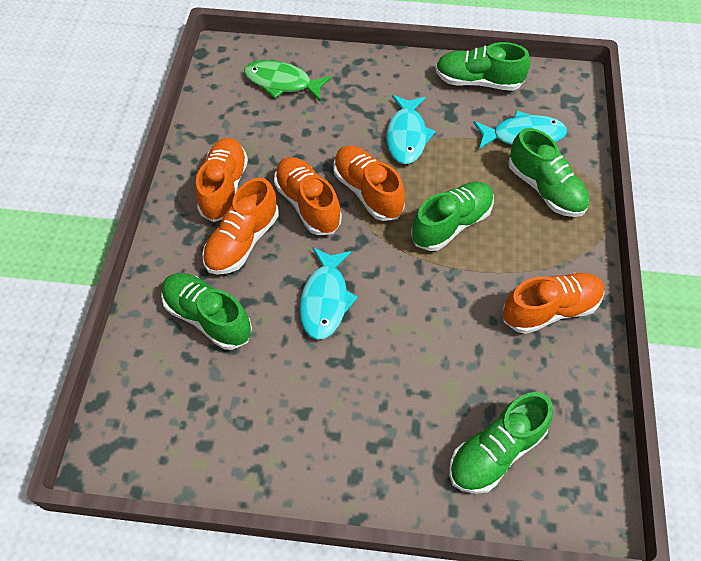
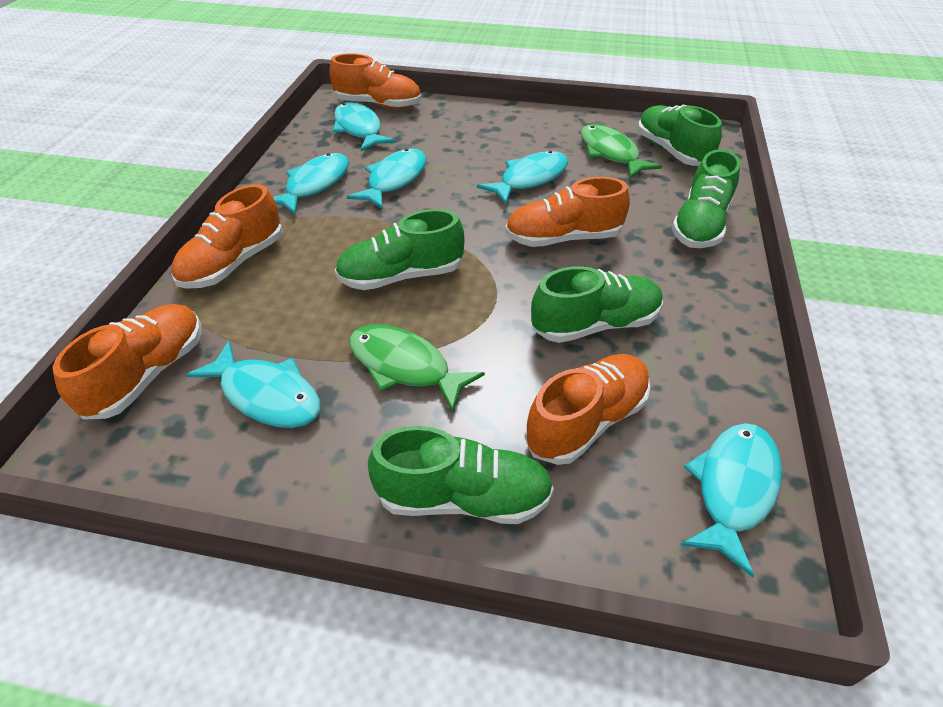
green fish: 1 -> 2
turquoise fish: 3 -> 6

